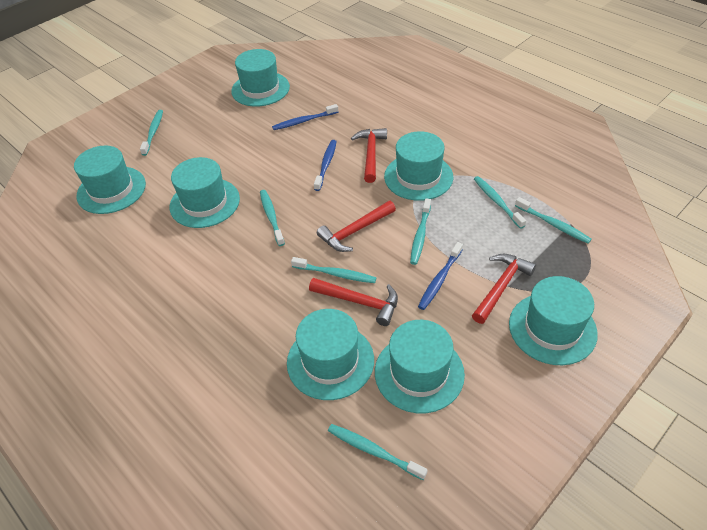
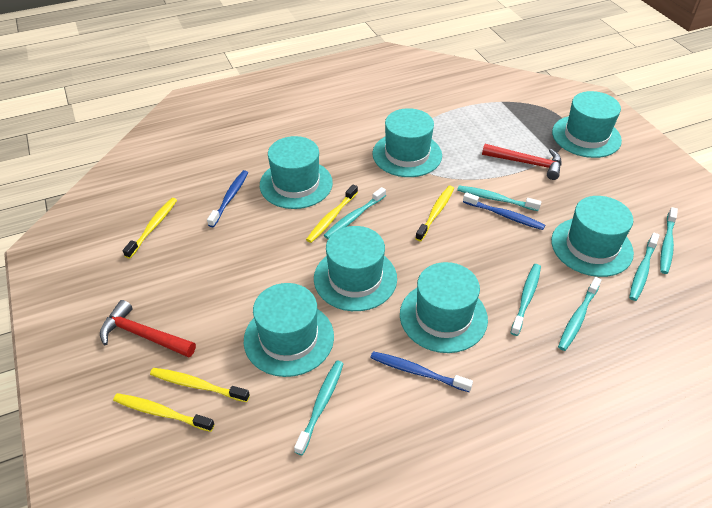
red hammer: 4 -> 2
yellow toothbrush: 0 -> 5

